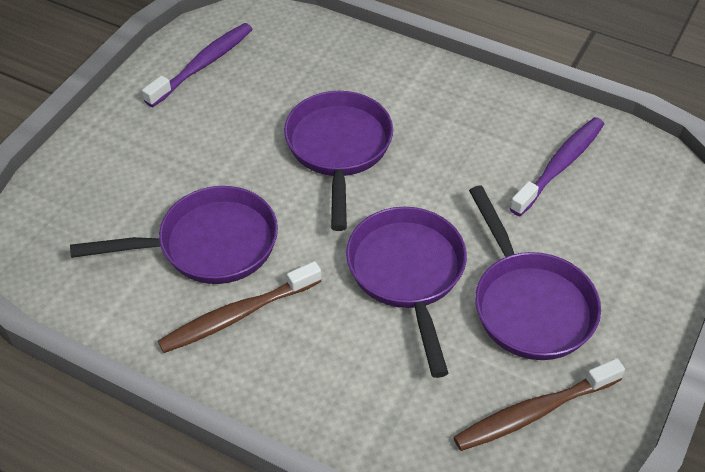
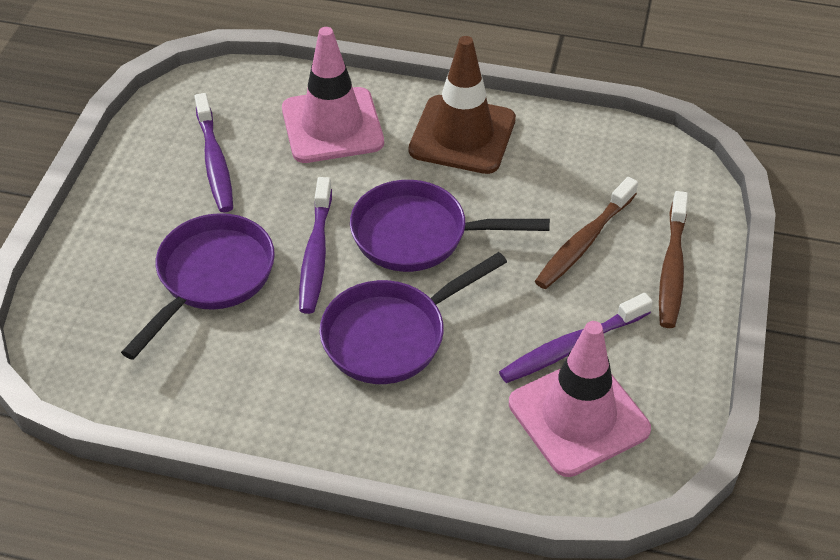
brown traffic cone: 0 -> 1
pink traffic cone: 0 -> 2
purple pan: 4 -> 3
purple toothbrush: 2 -> 3

